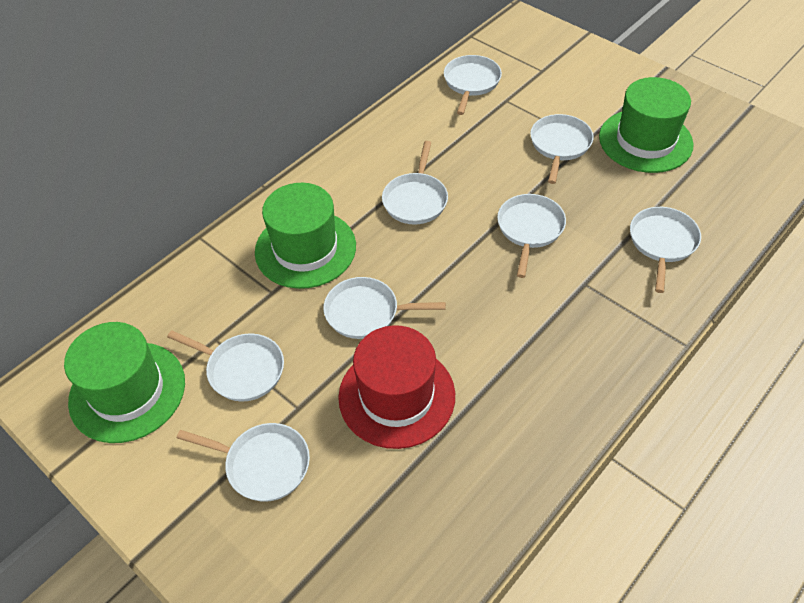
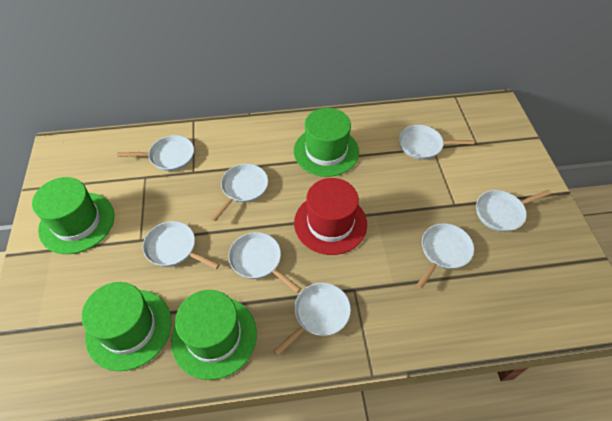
green hat: 3 -> 4

